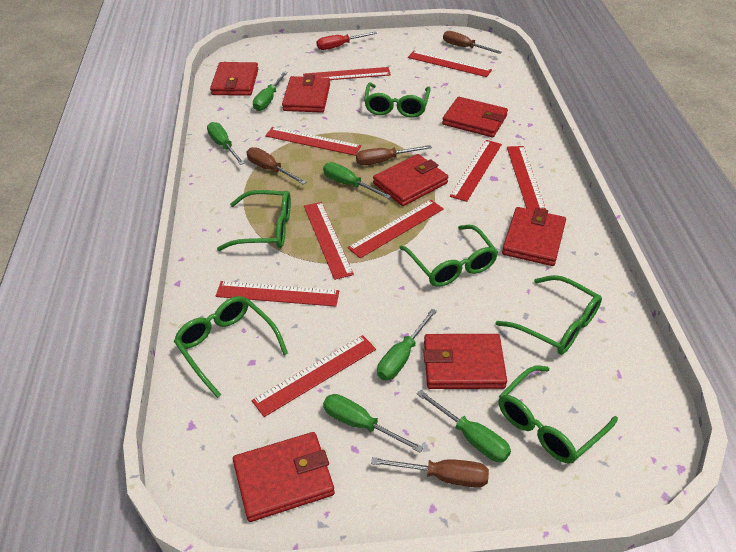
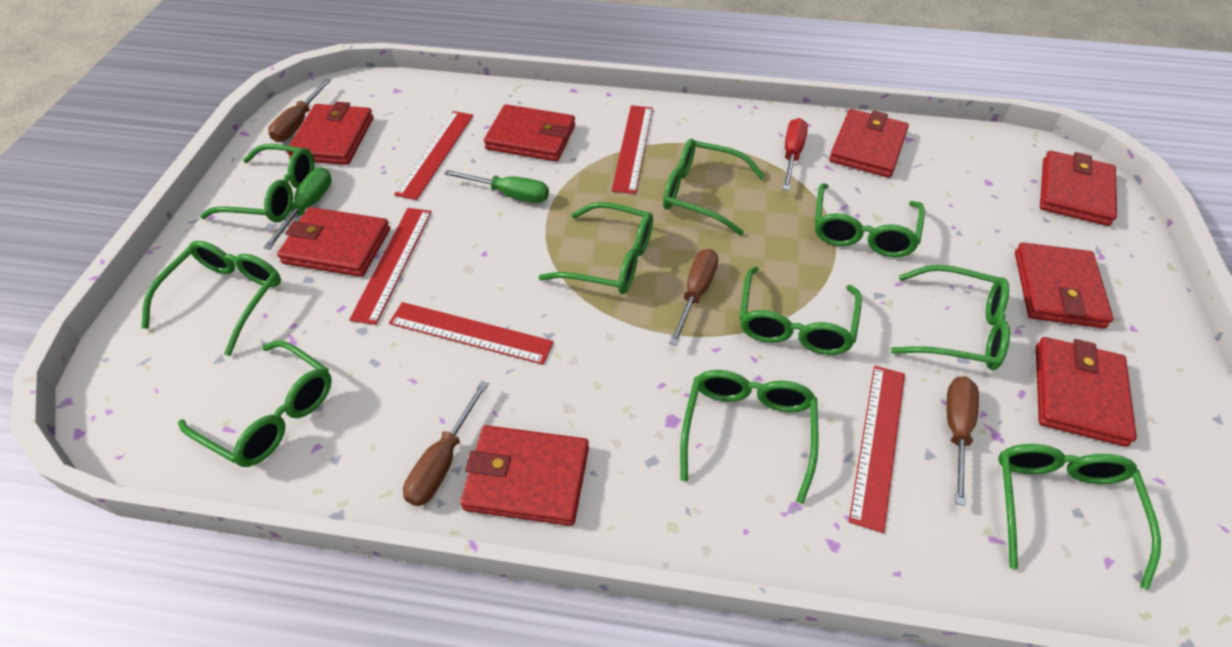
green glasses: 6 -> 10
green screwdriver: 6 -> 2
red ruler: 9 -> 5
red wallet: 7 -> 8

